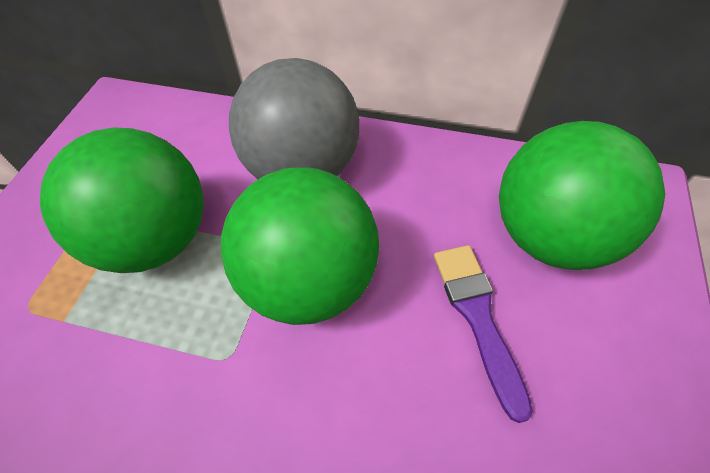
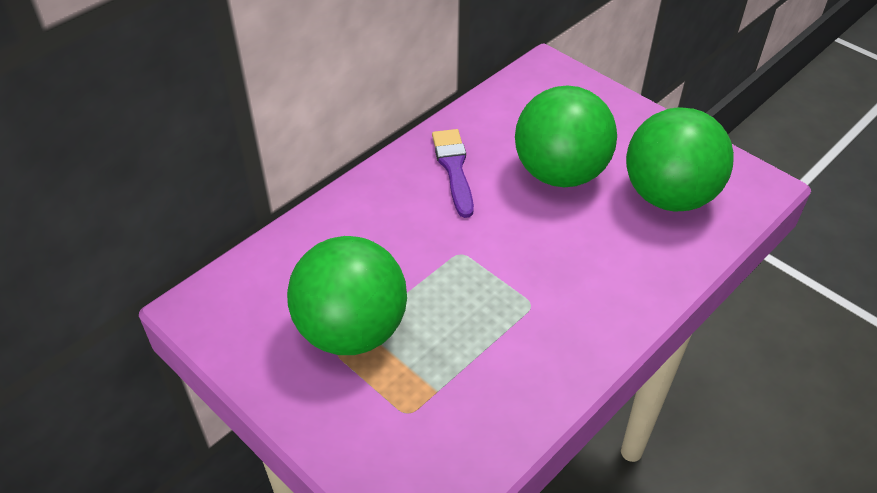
grey ball: 1 -> 0

